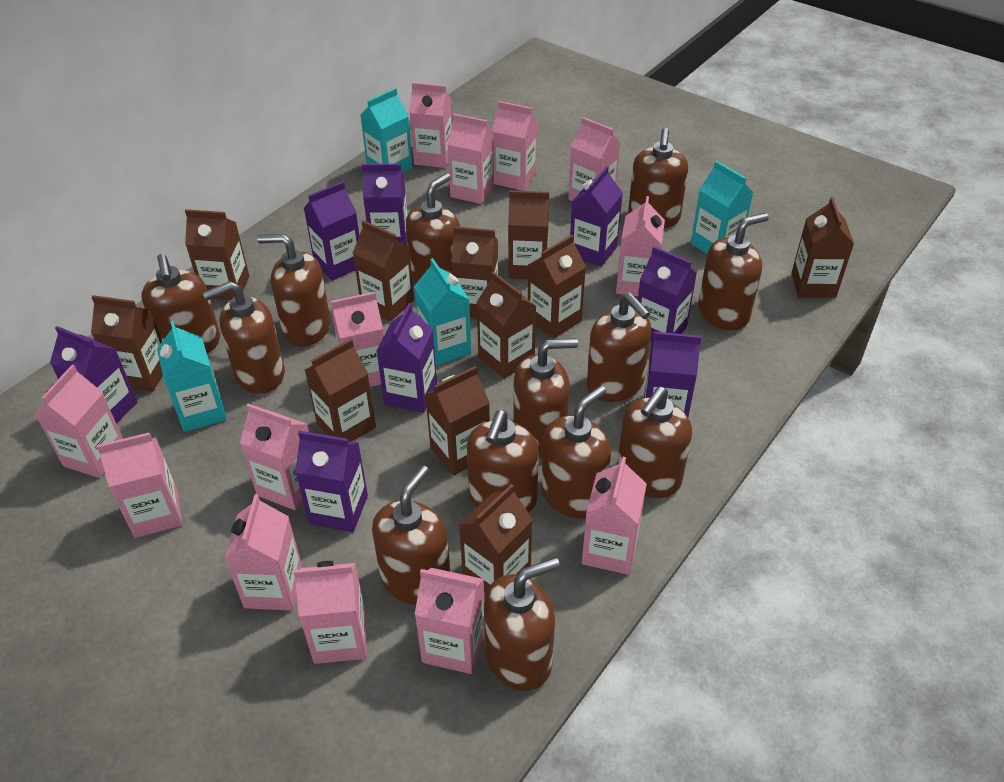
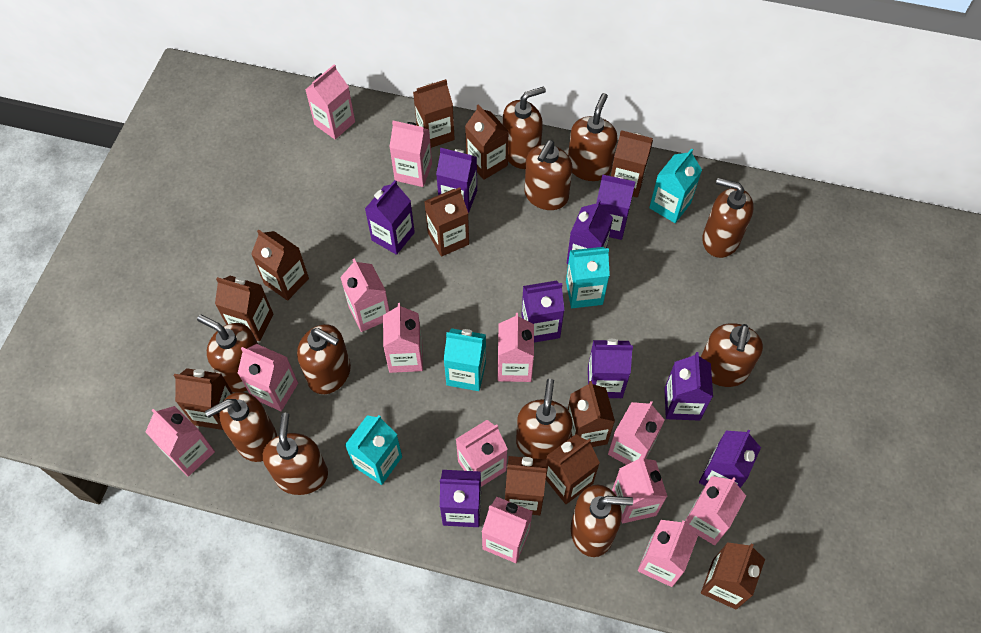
brown soap dispenser: 13 -> 11
purple carton: 8 -> 9

